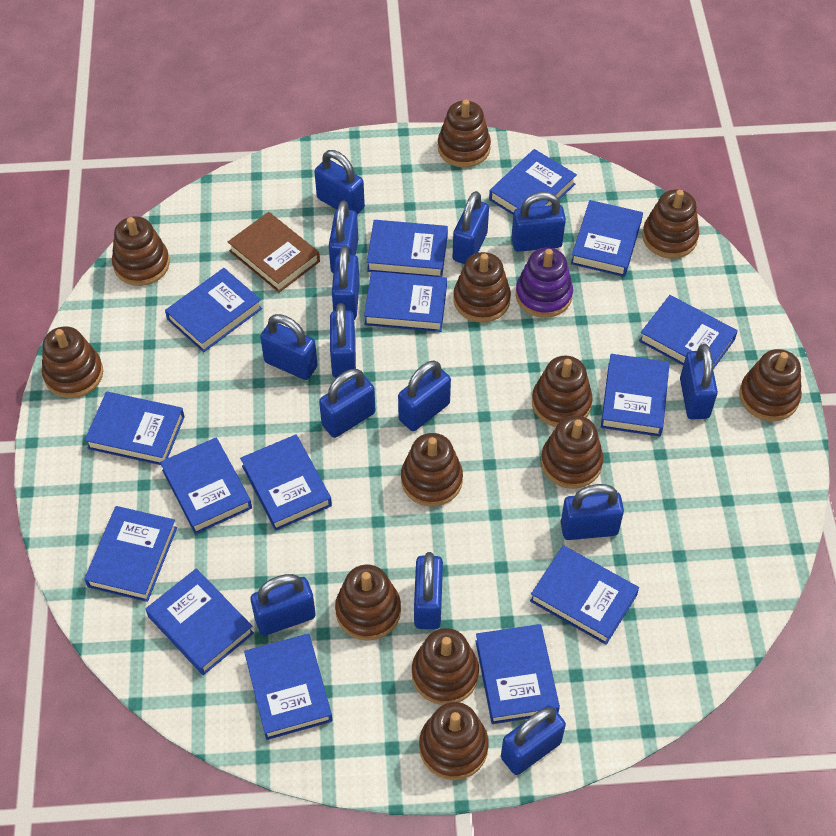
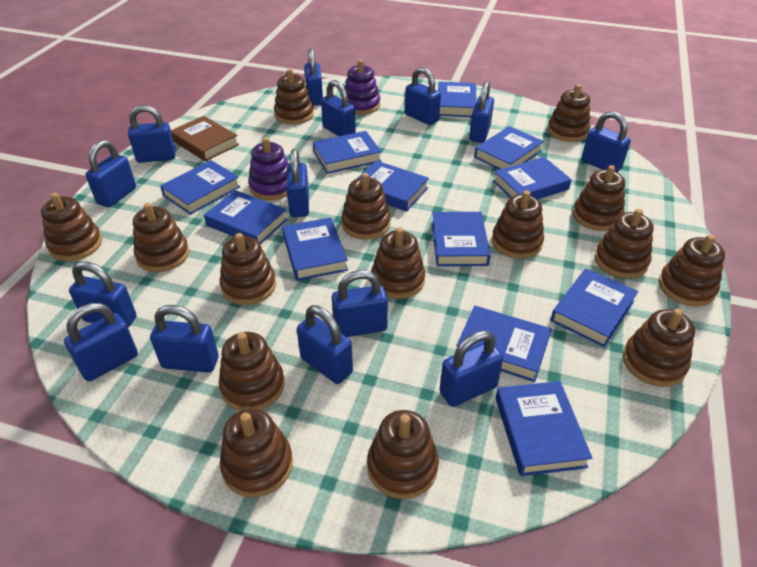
blue book: 15 -> 12
brown stacking toy: 12 -> 15
purple stacking toy: 1 -> 2

